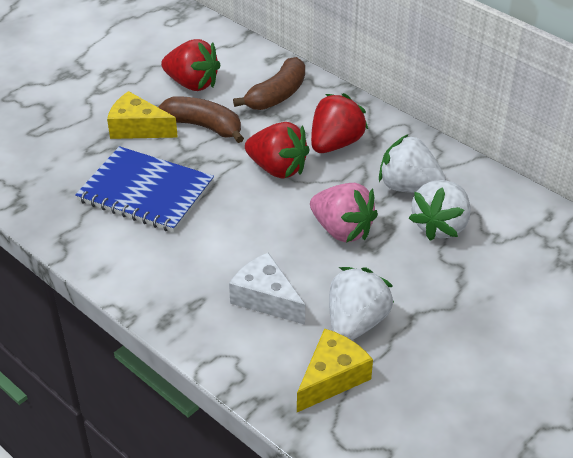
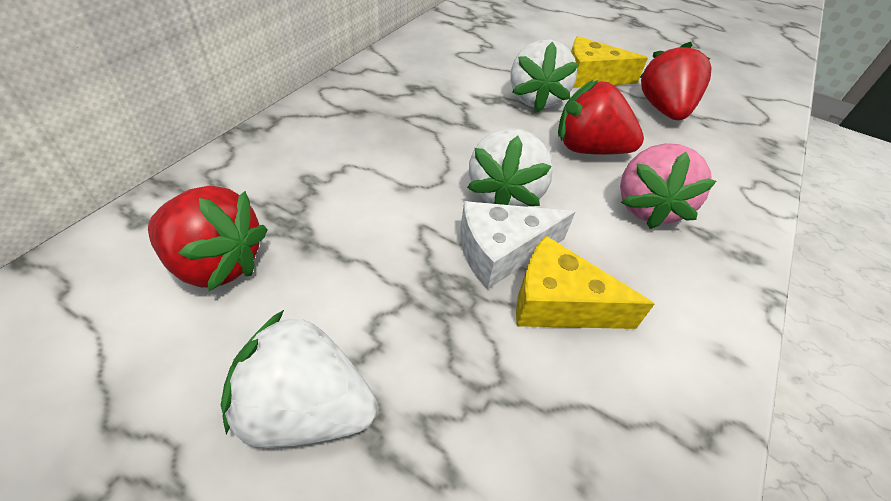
blue notebook: 1 -> 0
brown banana: 2 -> 0

